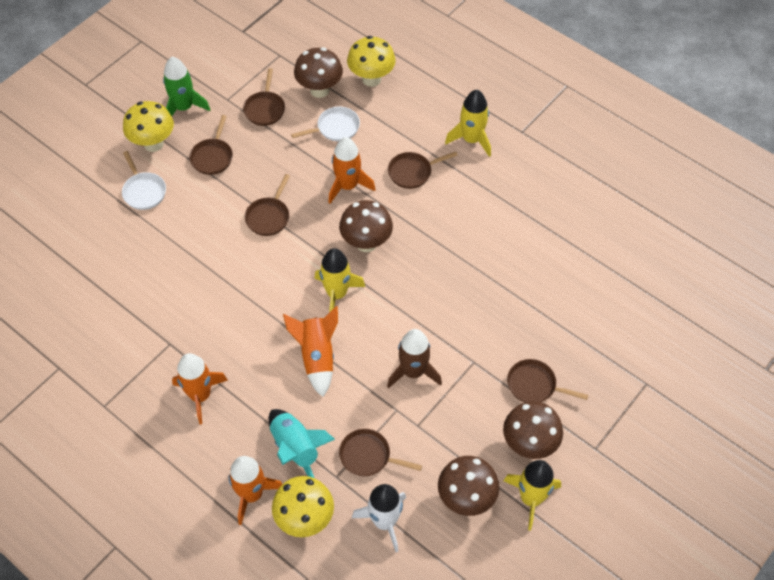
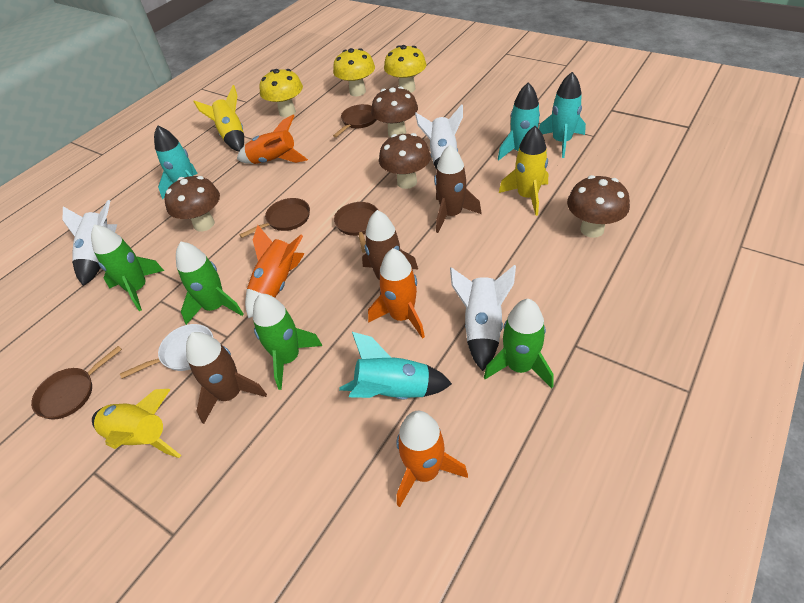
brown pan: 6 -> 4
brown rocket: 1 -> 3
green rocket: 1 -> 4
turquoise rocket: 1 -> 4
white pan: 2 -> 1
white rocket: 1 -> 3

